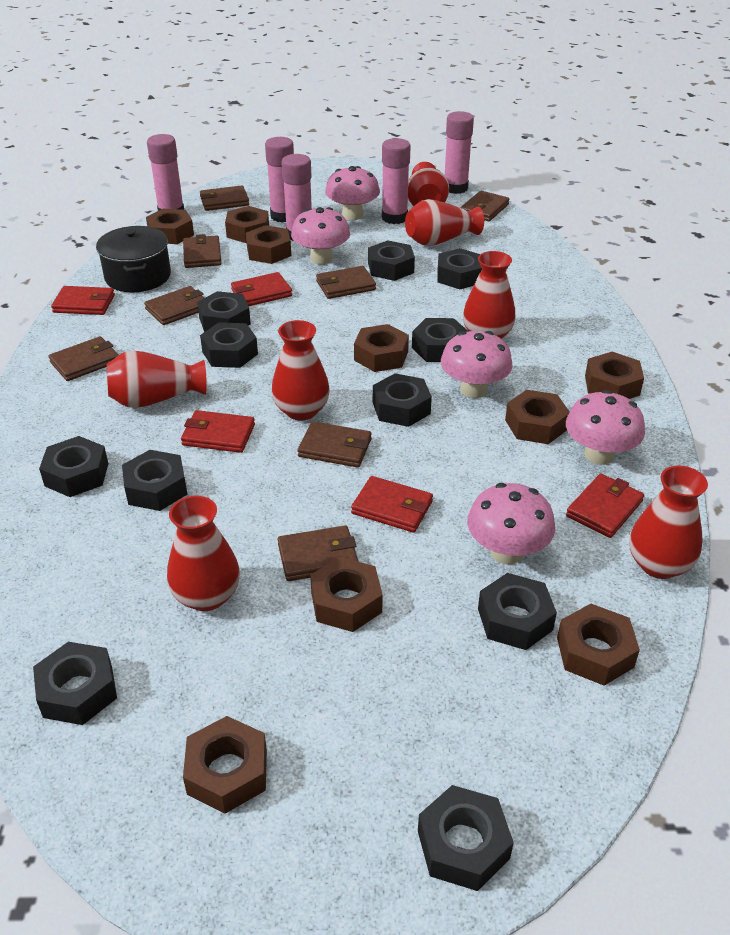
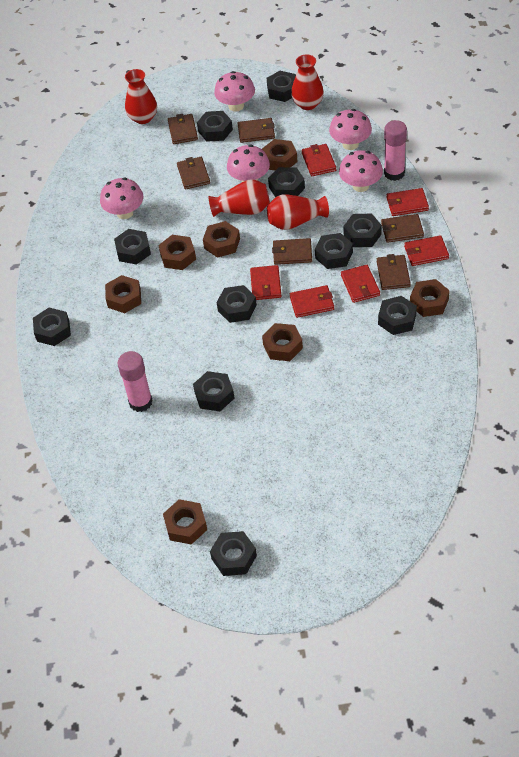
black pot: 1 -> 0
brown nut: 9 -> 7
brown wallet: 8 -> 6
pink glue stick: 5 -> 2
red vase: 7 -> 4
red wallet: 5 -> 6

